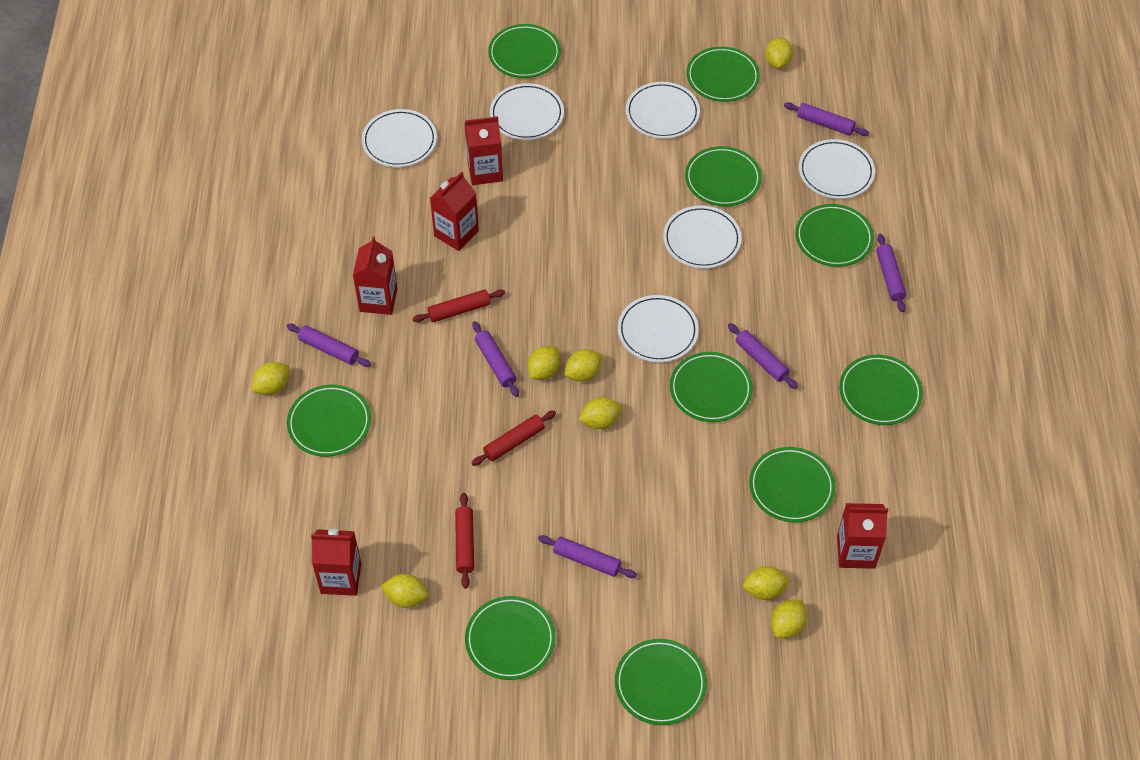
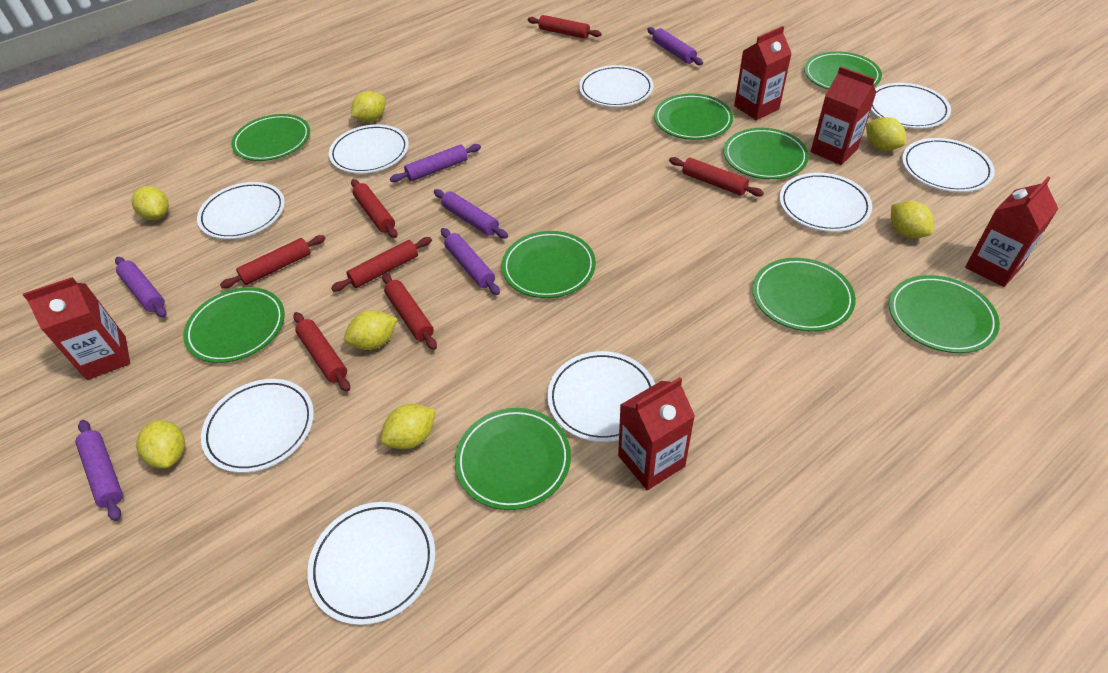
green plate: 10 -> 9
red rolling pin: 3 -> 7
white plate: 6 -> 9
yellow lemon: 8 -> 7

